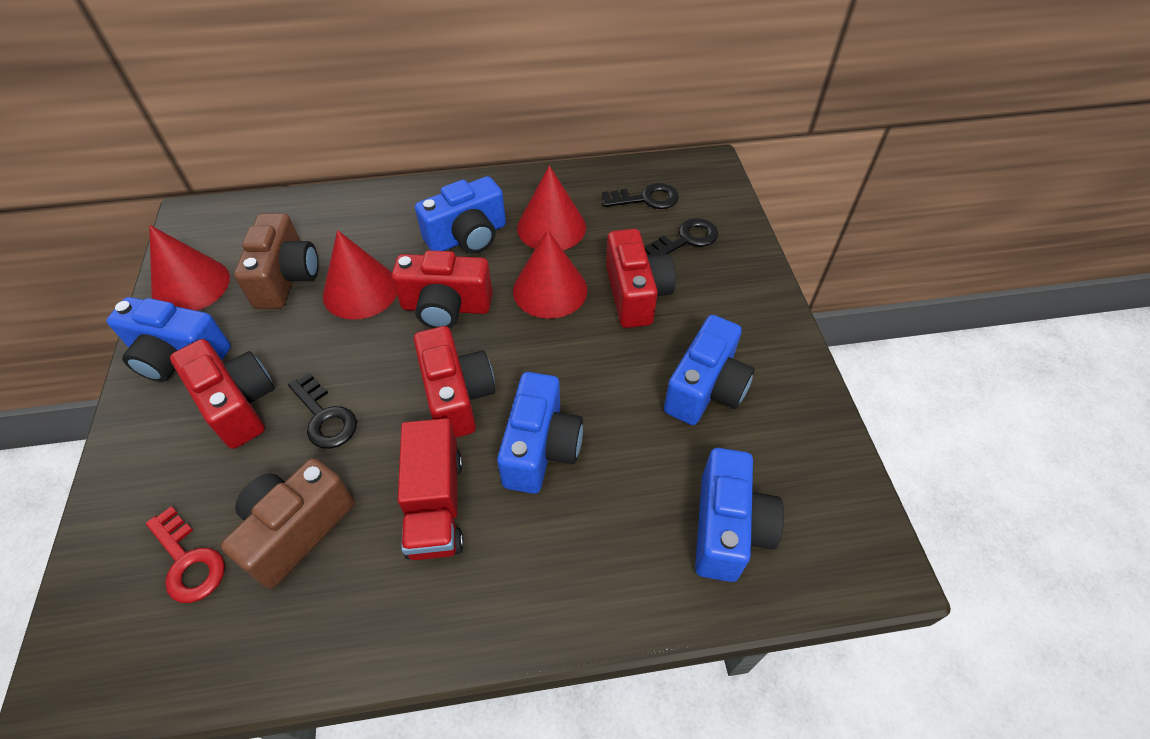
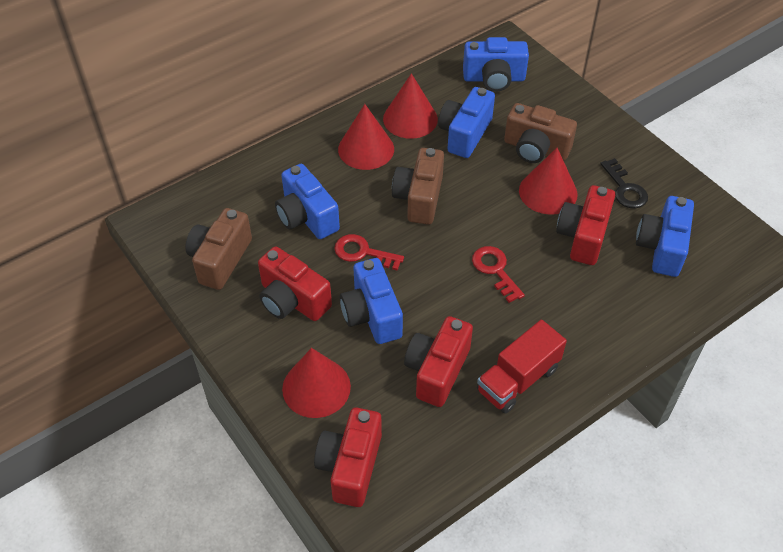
black key: 3 -> 1
brown camera: 2 -> 3
red key: 1 -> 2

